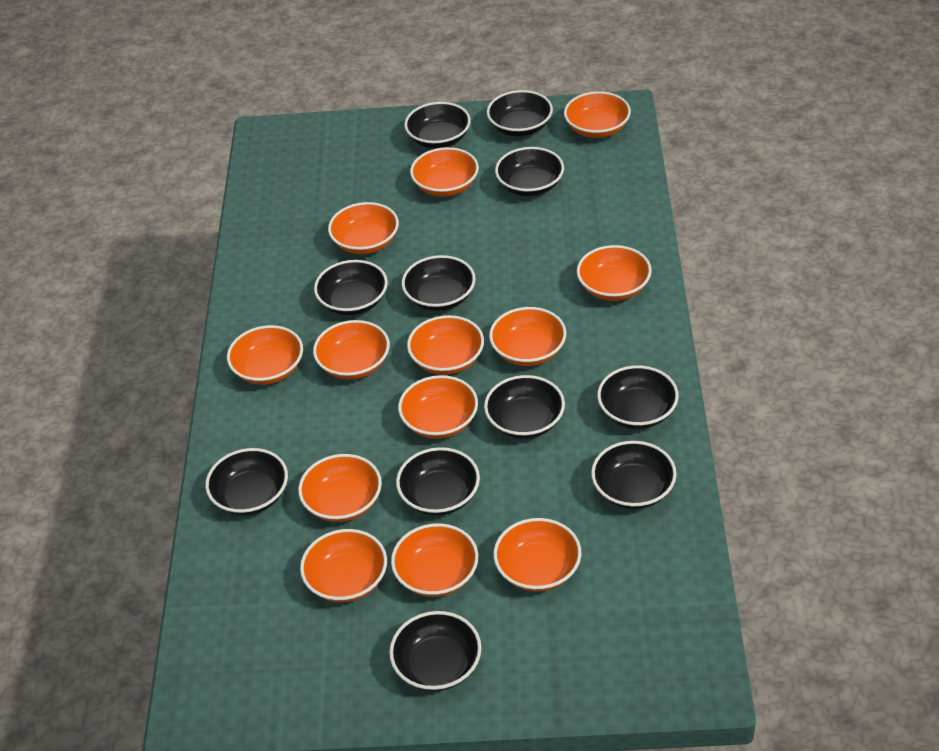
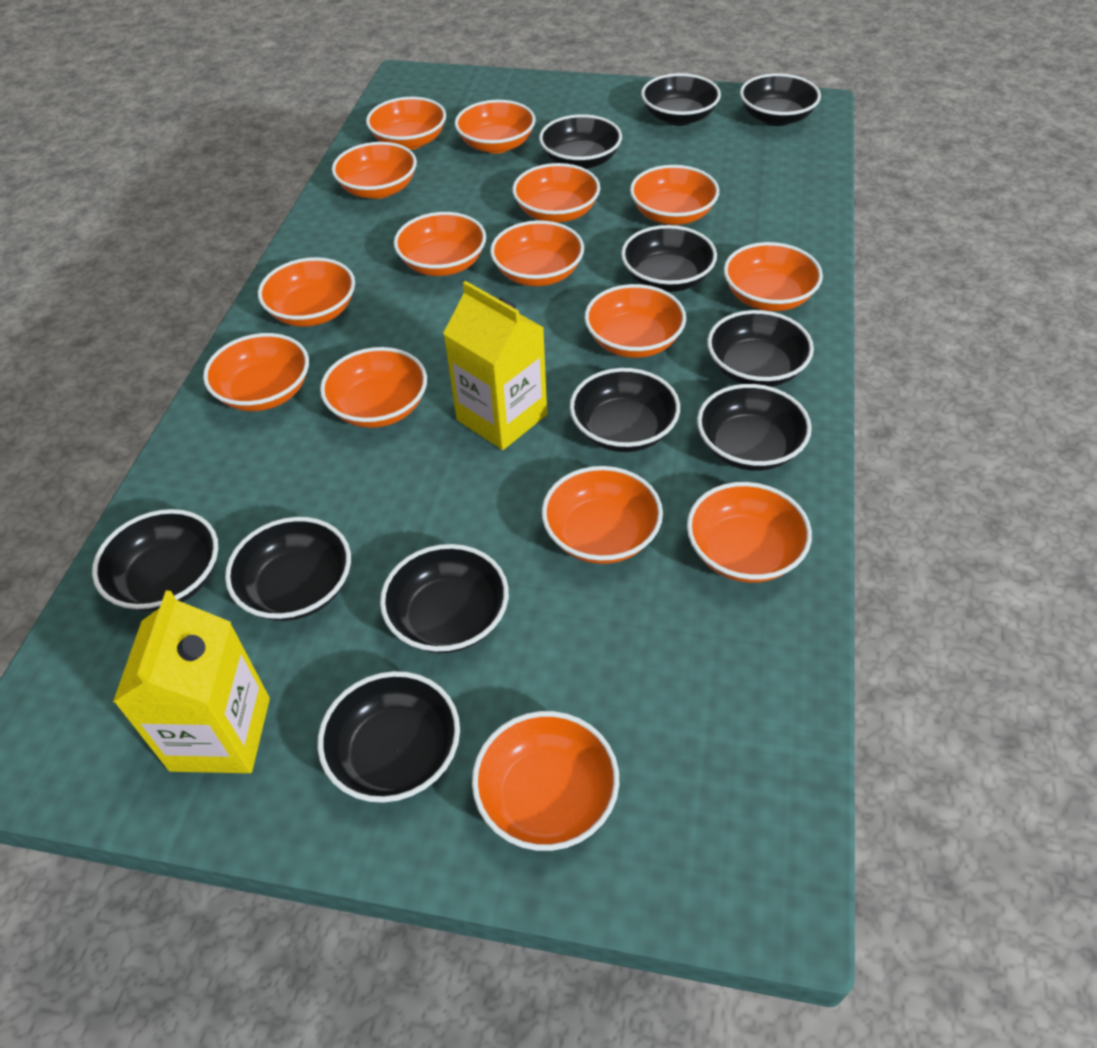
orange bowl: 13 -> 15
yellow carton: 0 -> 2

